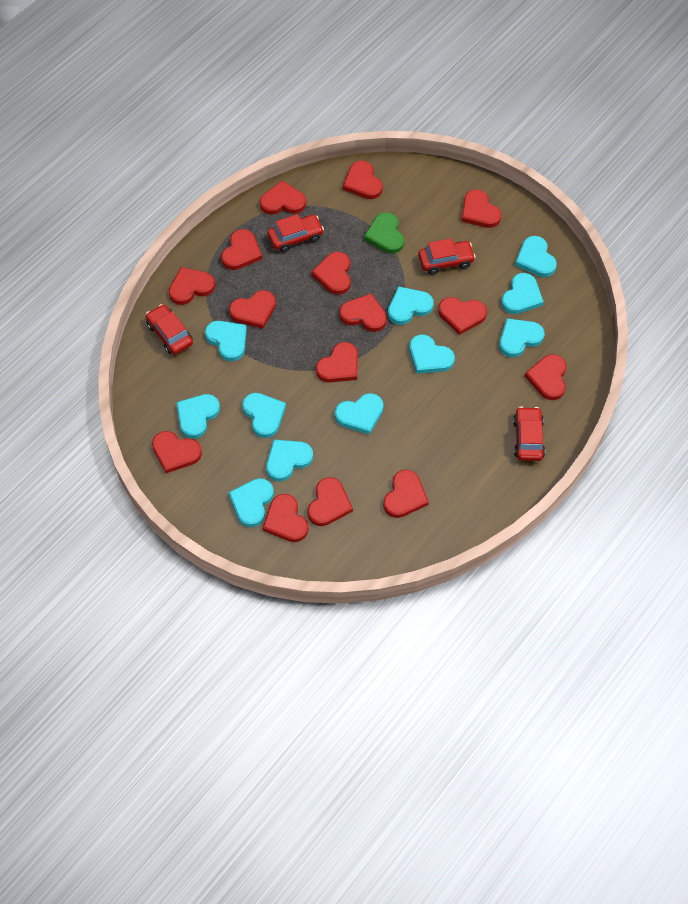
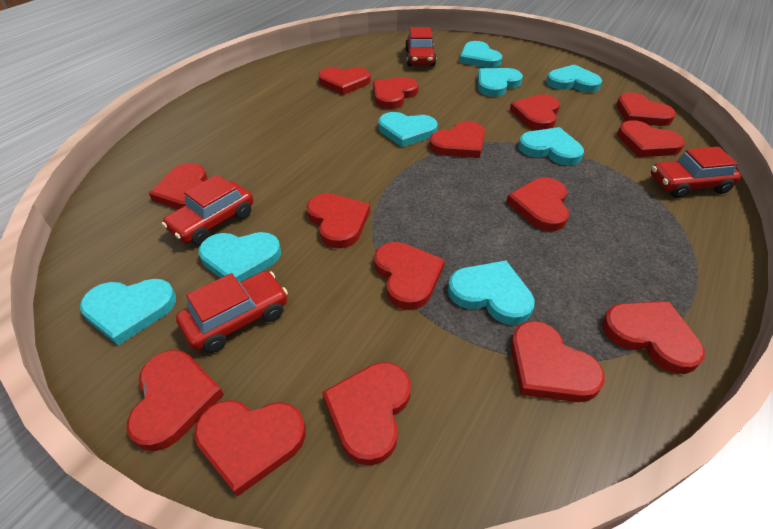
green heart: 1 -> 0
turquoise heart: 11 -> 8

